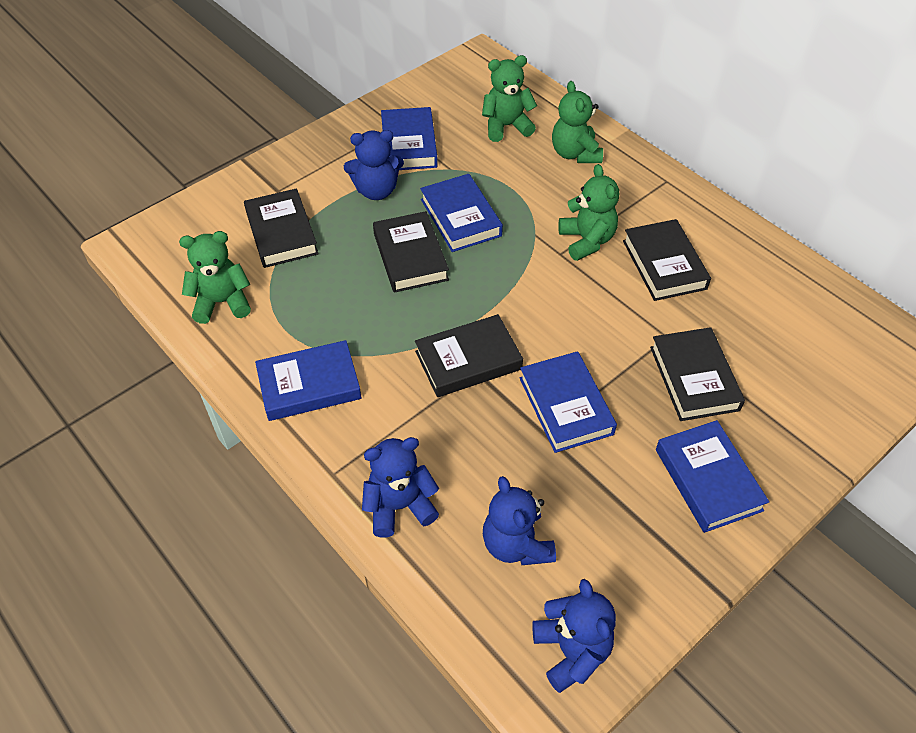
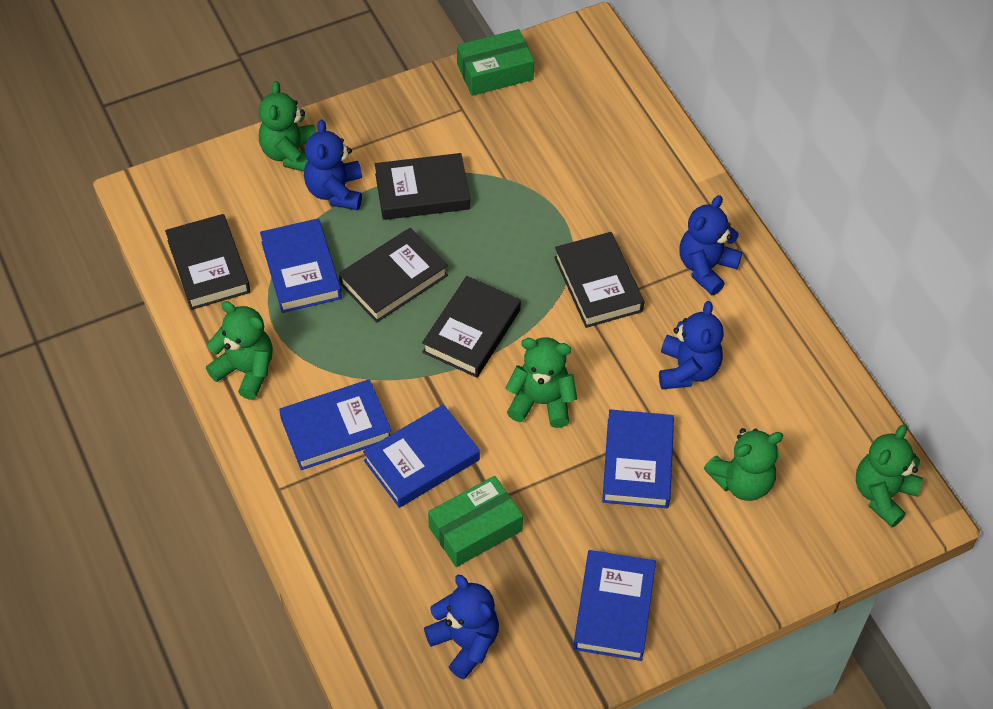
green box: 0 -> 2
green teddy bear: 4 -> 5

